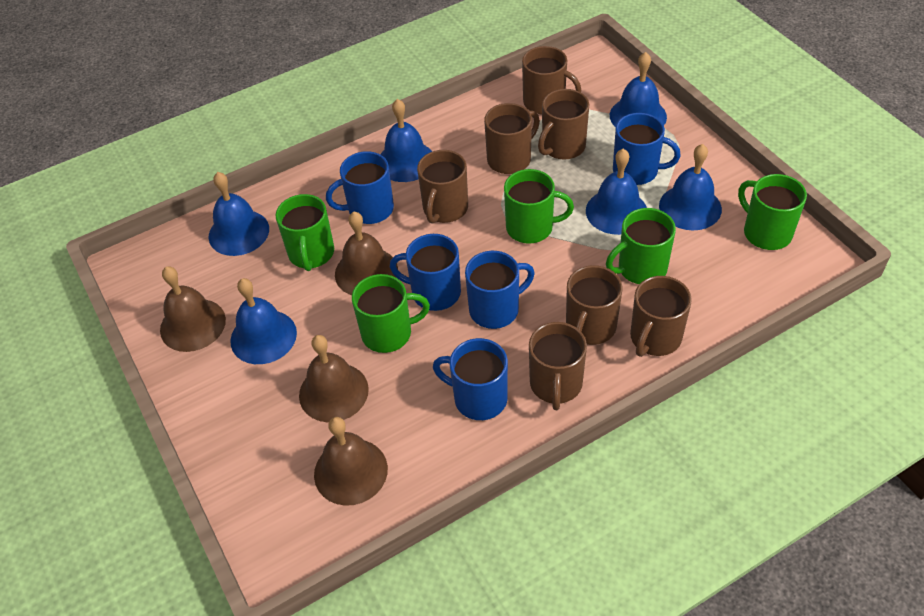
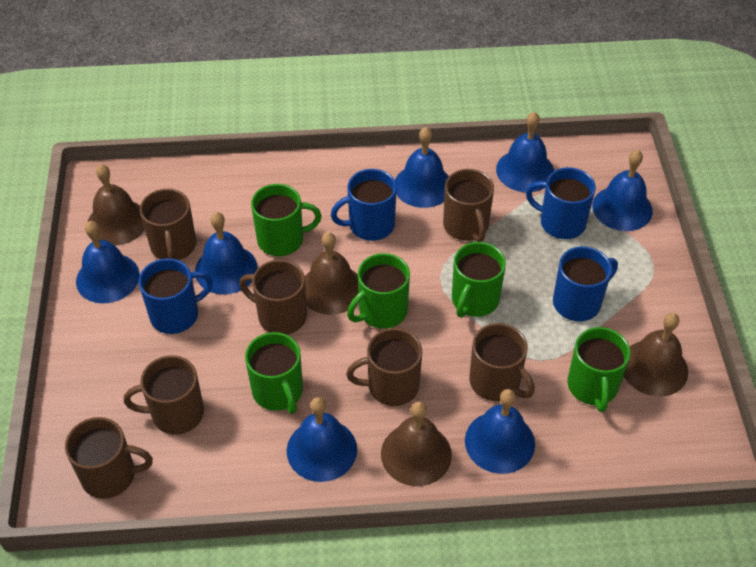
blue bell: 6 -> 7
blue mug: 5 -> 4

